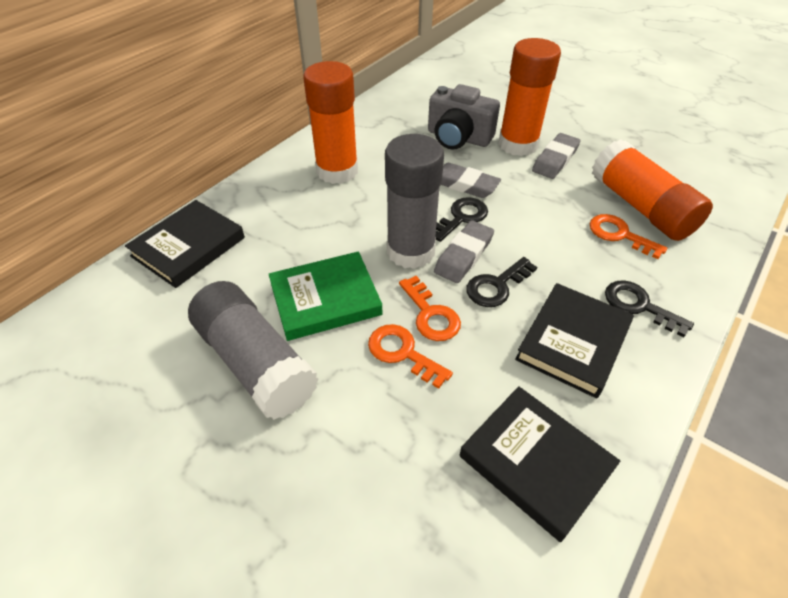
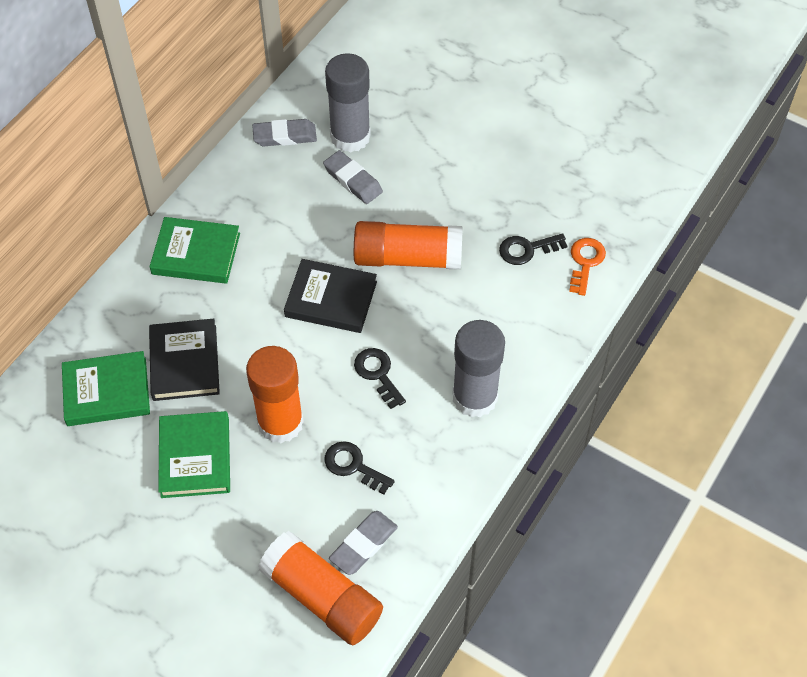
black book: 3 -> 2
green book: 1 -> 3
grey camera: 1 -> 0
orange key: 3 -> 1

